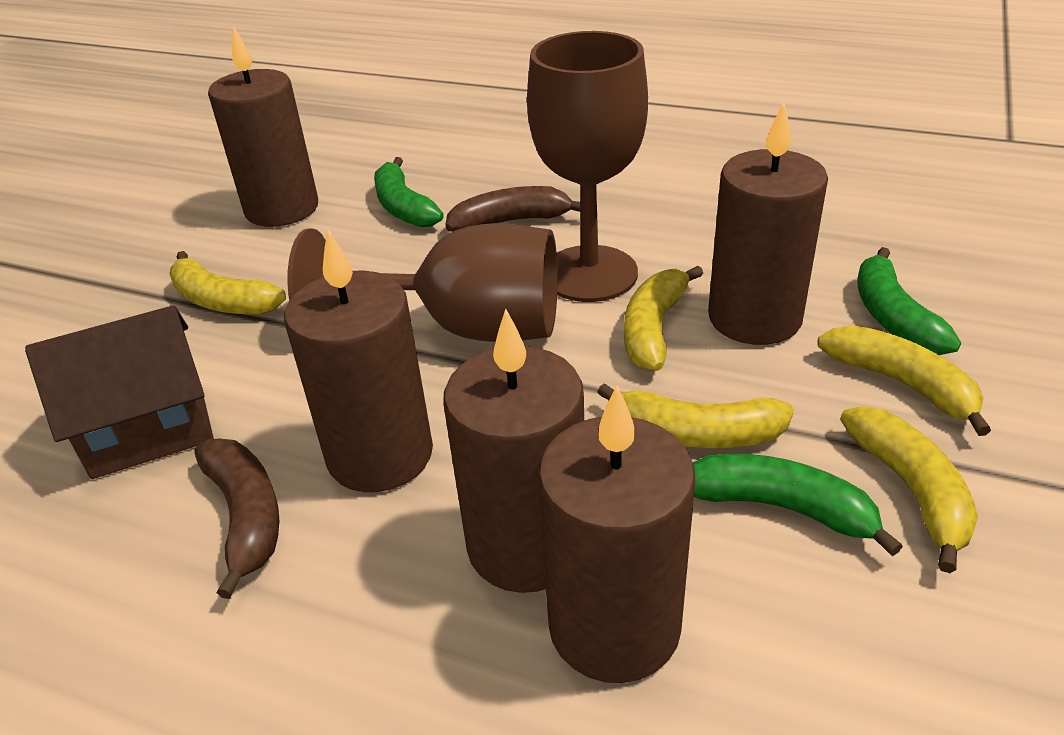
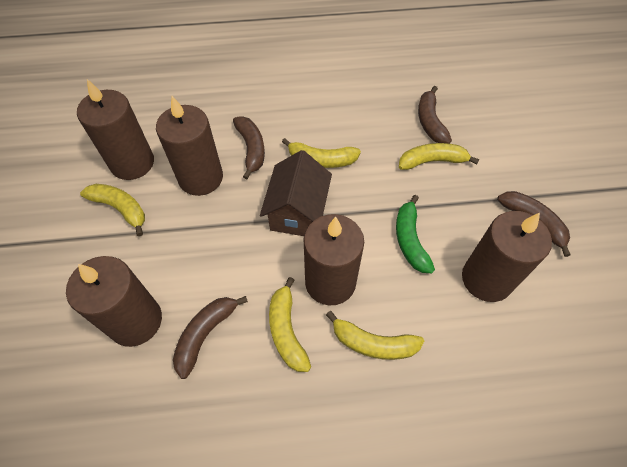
brown banana: 2 -> 4
brown goblet: 2 -> 0
green banana: 3 -> 1

